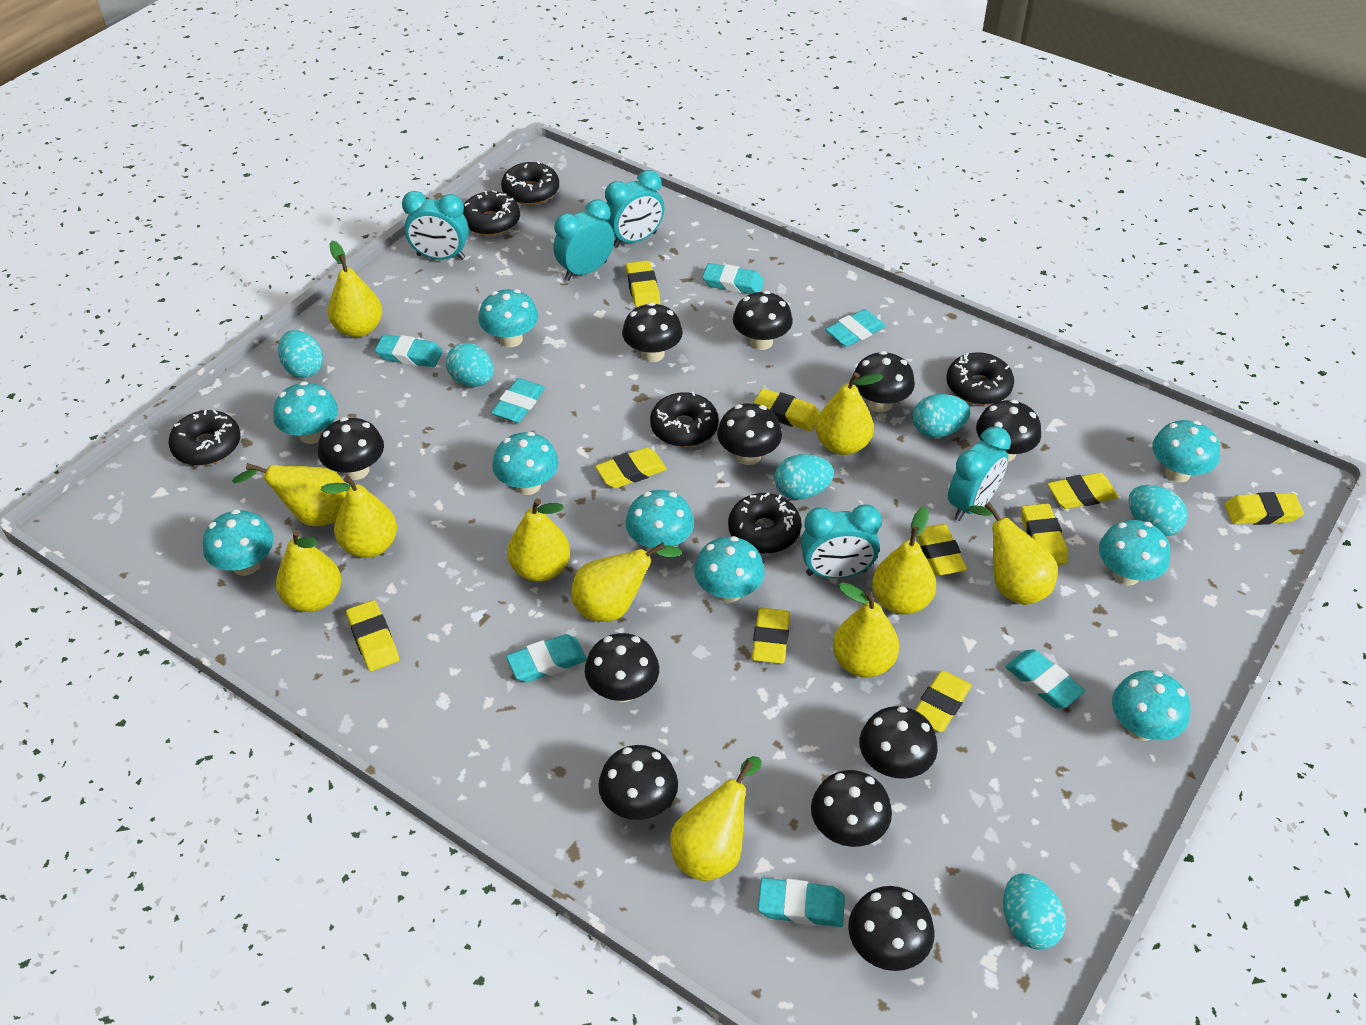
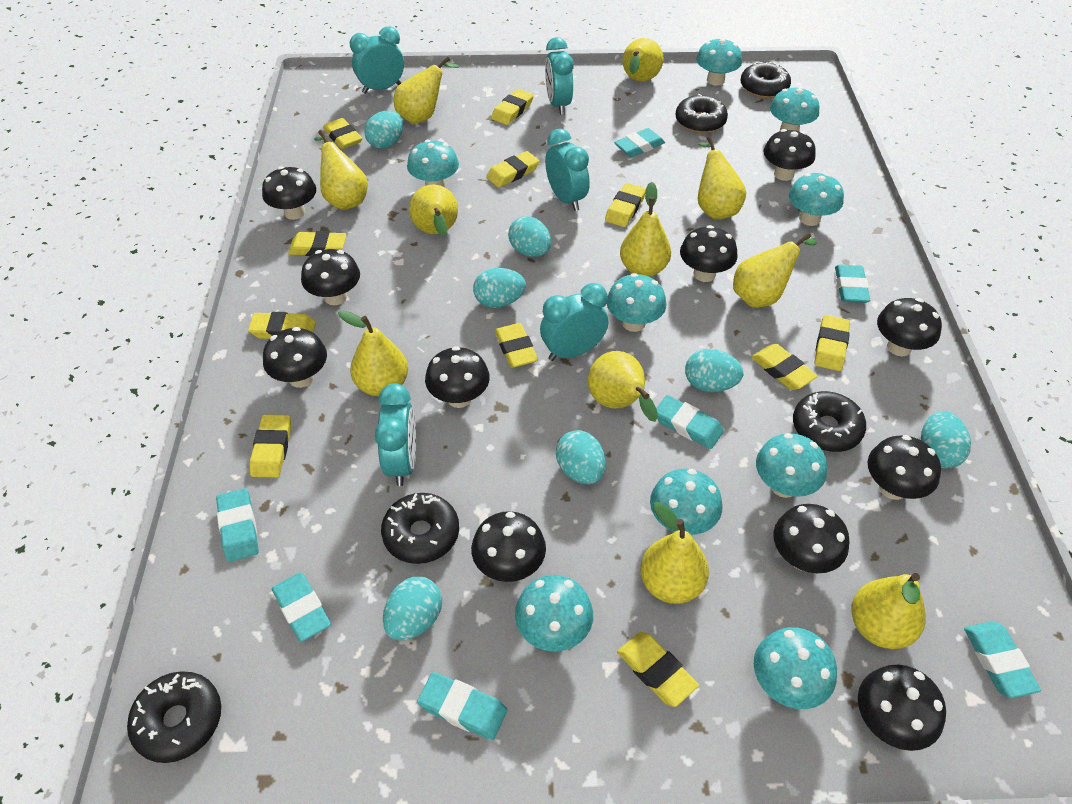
black donut: 6 -> 5
turquoise egg: 6 -> 7
yellow eraser: 10 -> 11

